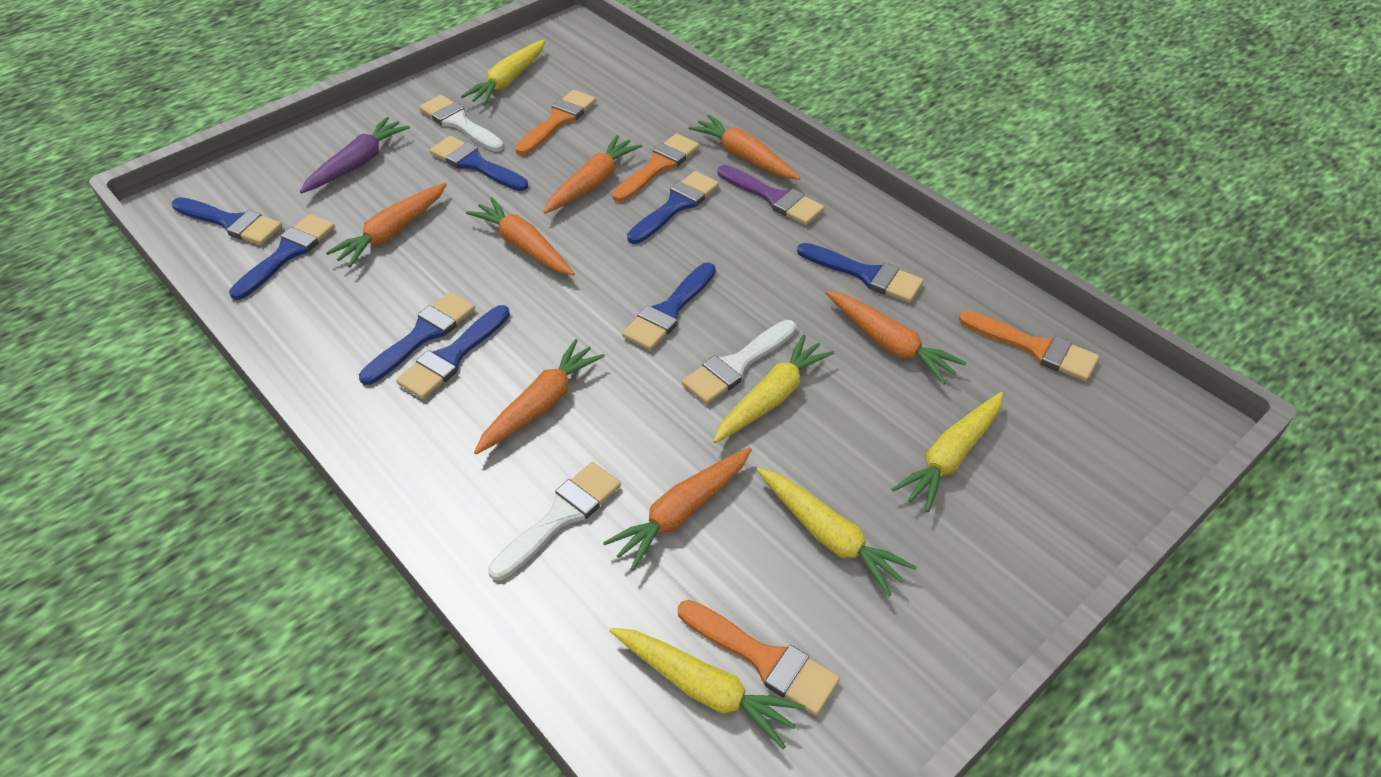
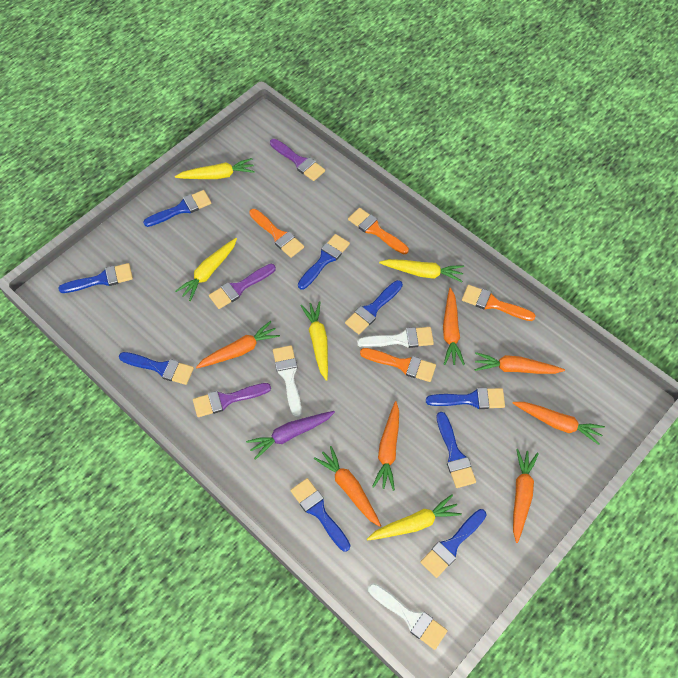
blue brush: 8 -> 9
purple brush: 1 -> 3

